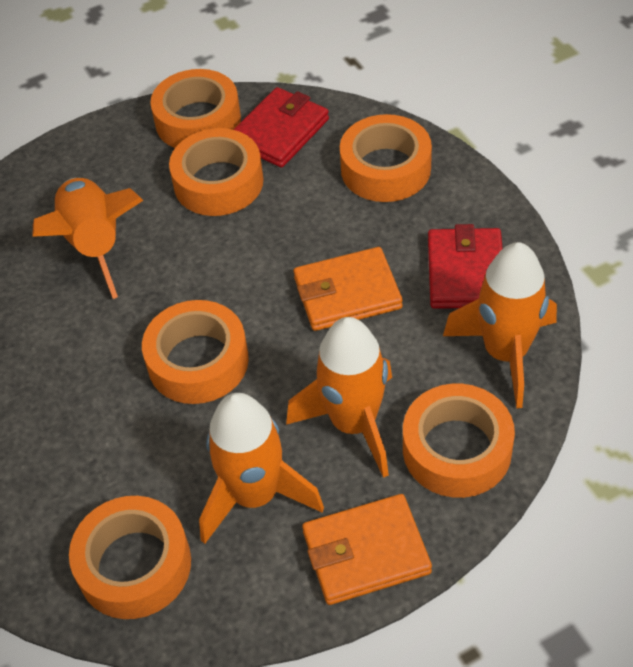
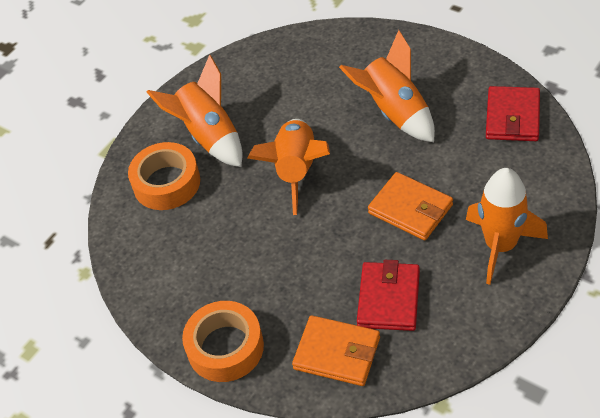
orange tape: 6 -> 2

